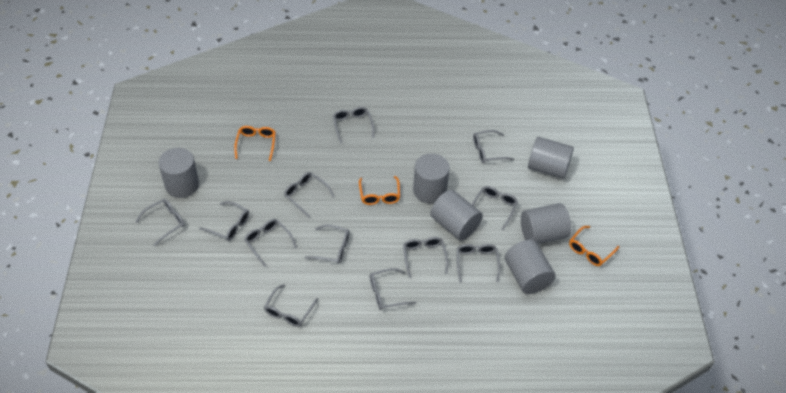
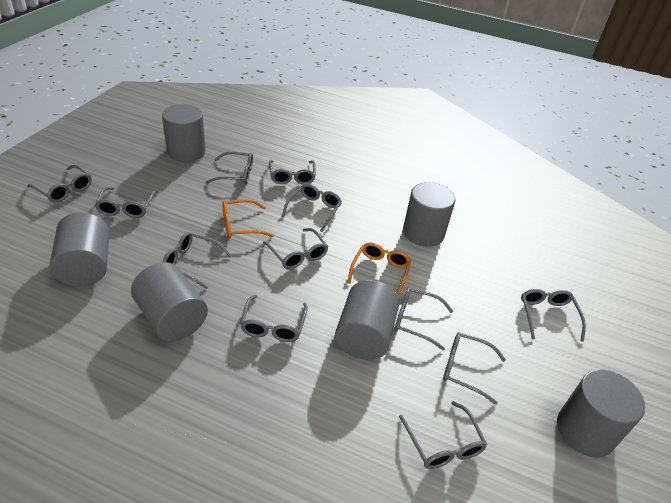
orange glasses: 3 -> 2

